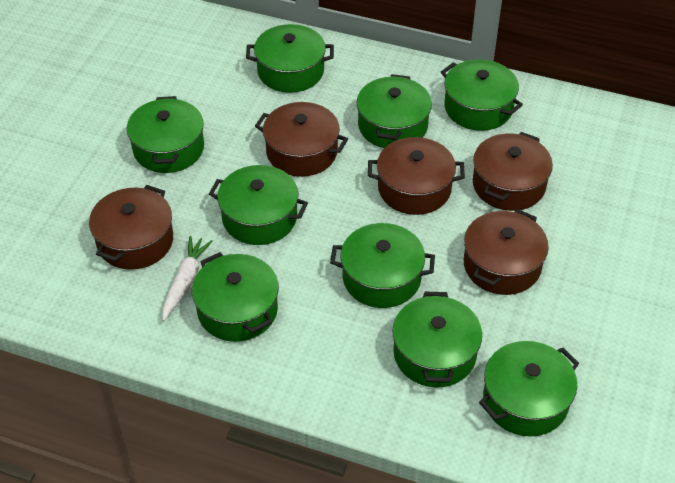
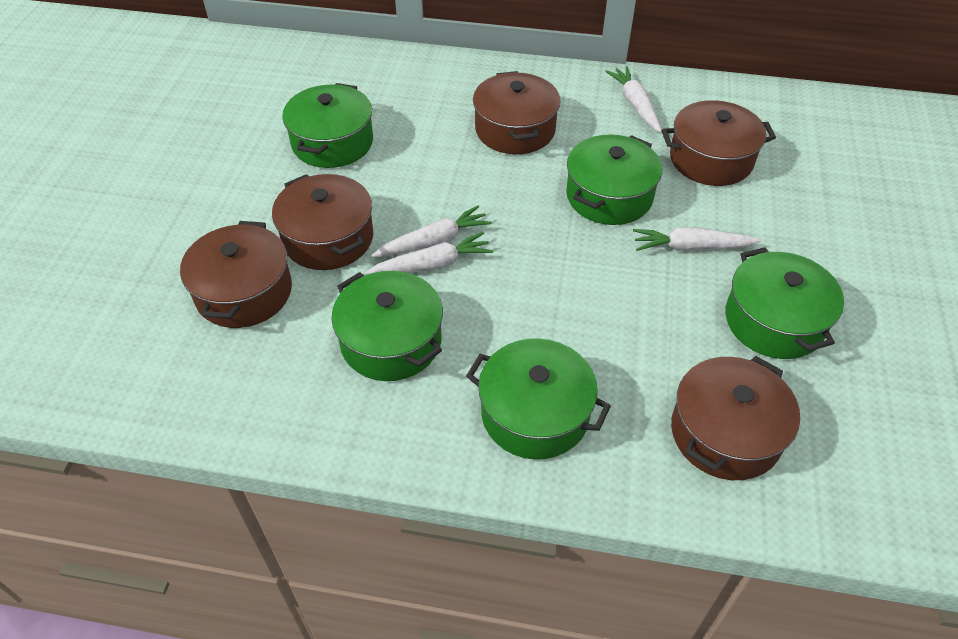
green pot: 9 -> 5
white carrot: 1 -> 4

